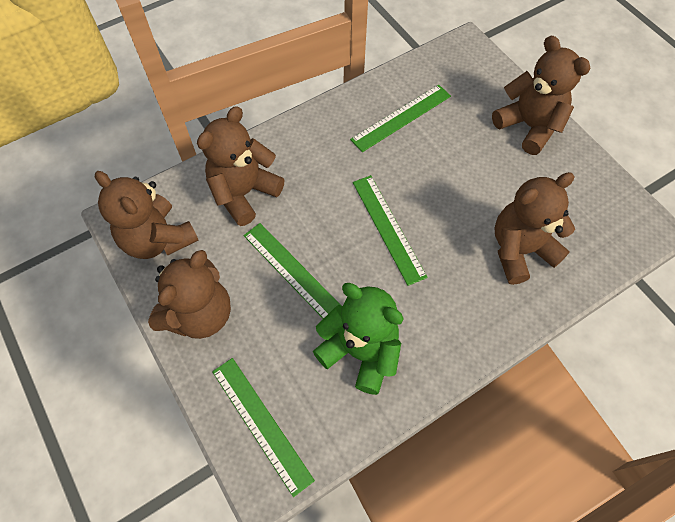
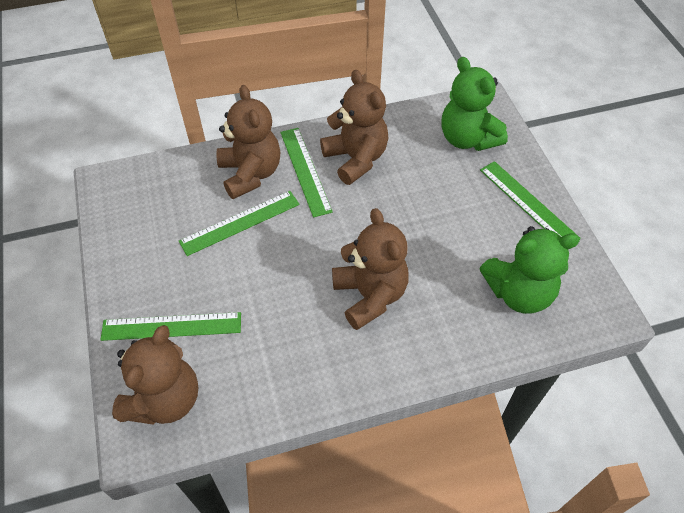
brown teddy bear: 5 -> 4
green teddy bear: 1 -> 2

